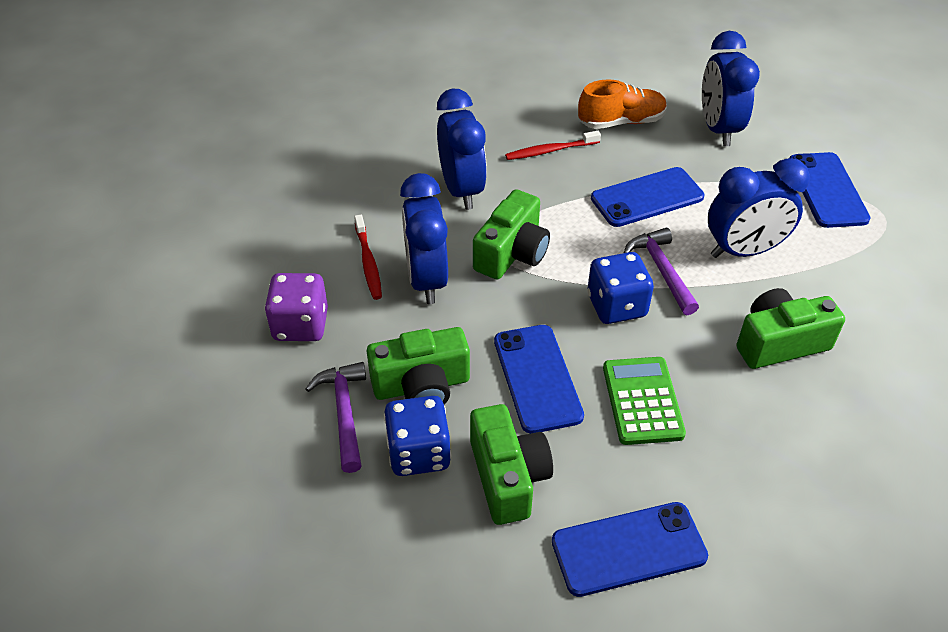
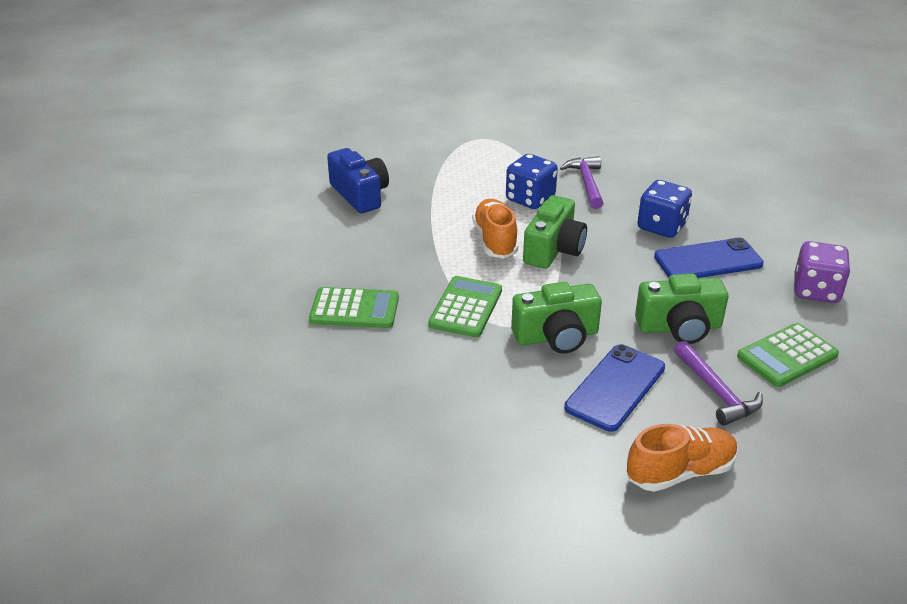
blue camera: 0 -> 1
blue clock: 4 -> 0
blue phone: 4 -> 2
green calculator: 1 -> 3
green camera: 4 -> 3
orange shoe: 1 -> 2
red toothbrush: 2 -> 0

